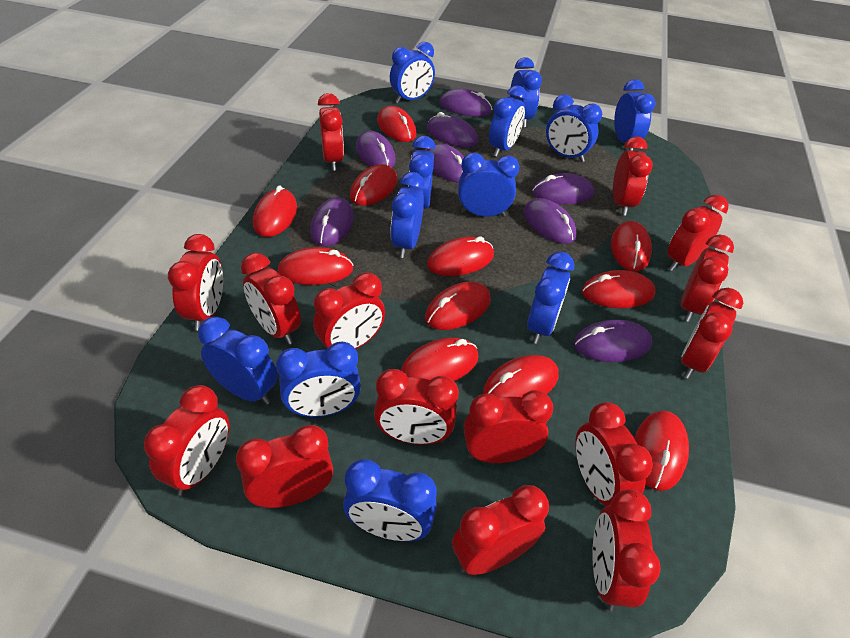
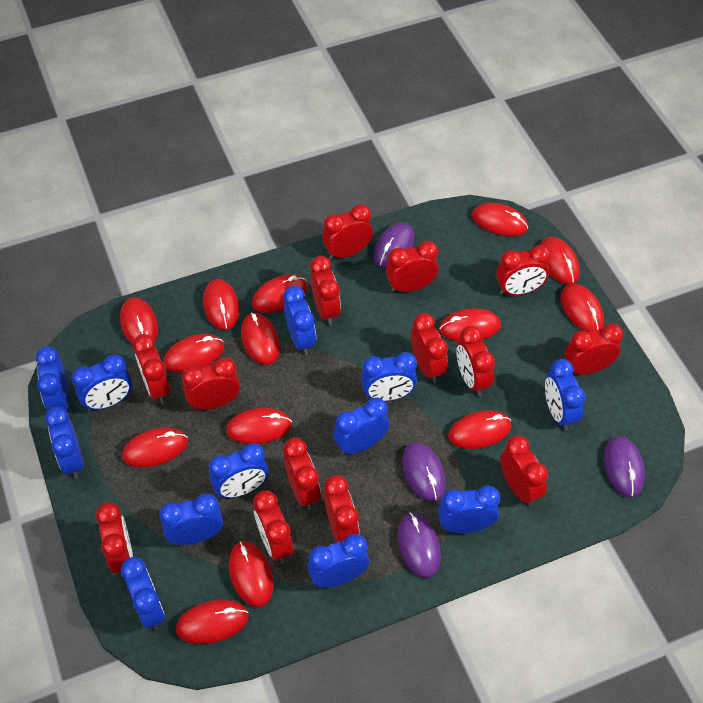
purple mouse: 8 -> 4
red clock: 15 -> 14
red mouse: 11 -> 14

